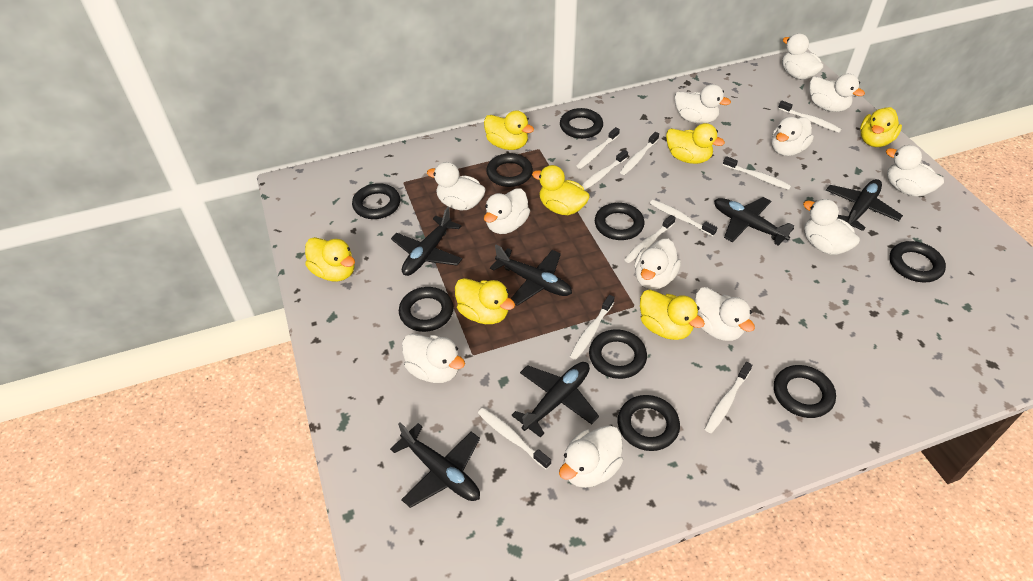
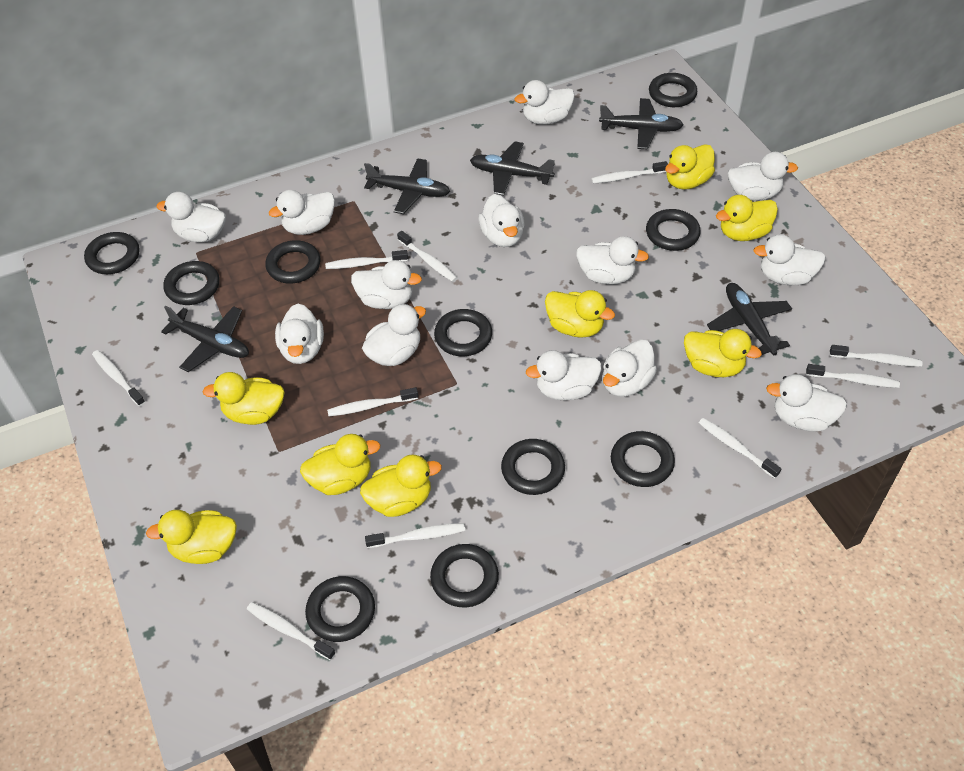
black plane: 6 -> 5
black ring: 9 -> 10
white duck: 12 -> 13
yellow duck: 7 -> 8

